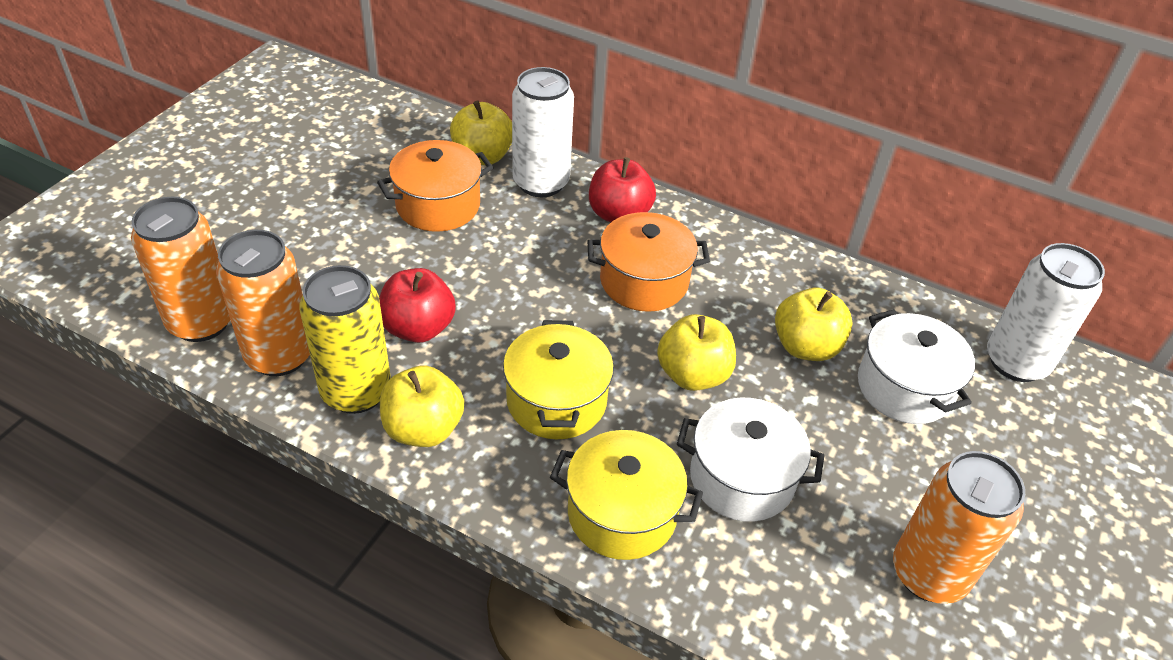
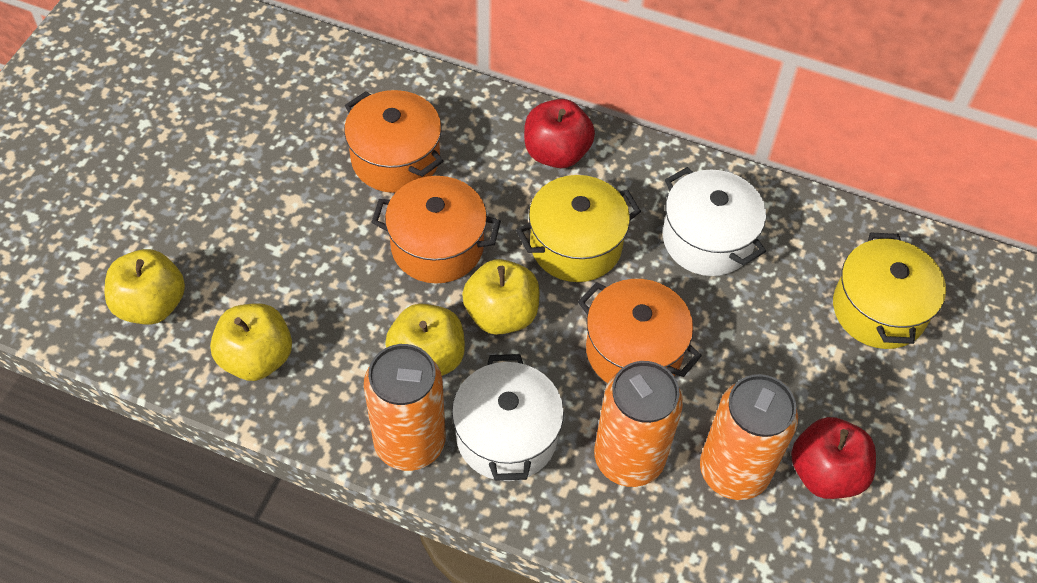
orange pot: 2 -> 3
white can: 2 -> 0
yellow can: 1 -> 0

